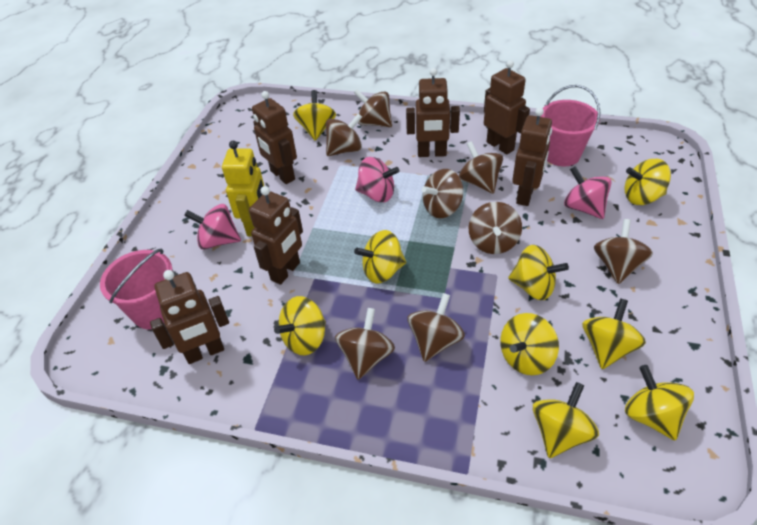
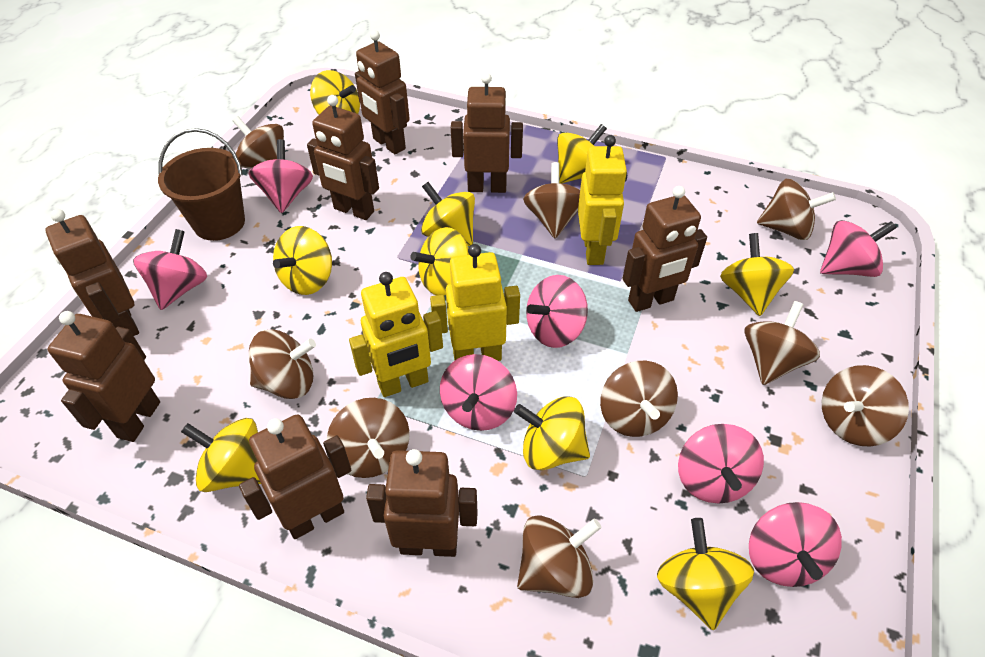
brown bucket: 0 -> 1
brown robot: 6 -> 8
brown spinning top: 8 -> 9
pink bucket: 2 -> 0
pink spinning top: 3 -> 7
yellow robot: 1 -> 3

